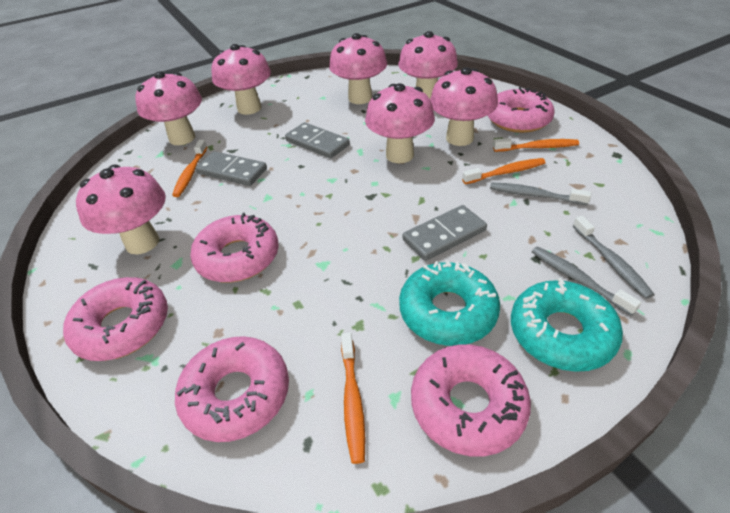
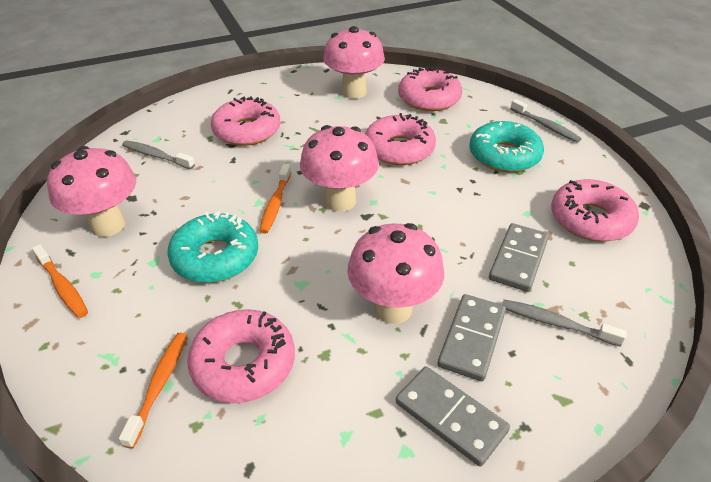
orange toothbrush: 4 -> 3
pink mushroom: 7 -> 4

